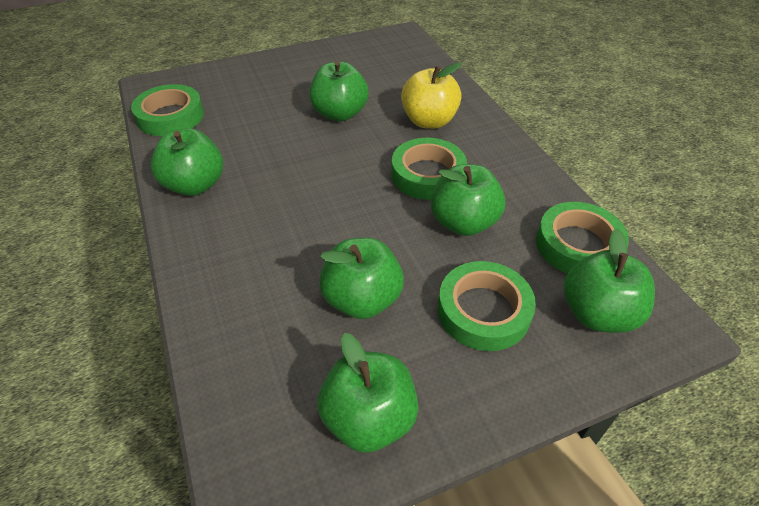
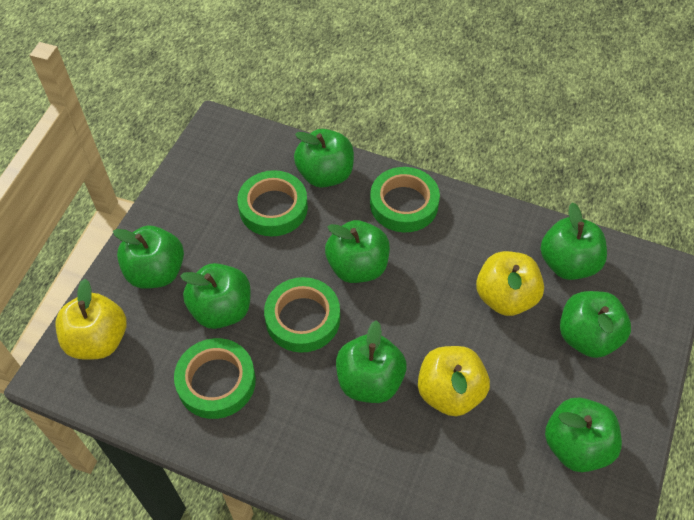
green apple: 6 -> 8
yellow apple: 1 -> 3

